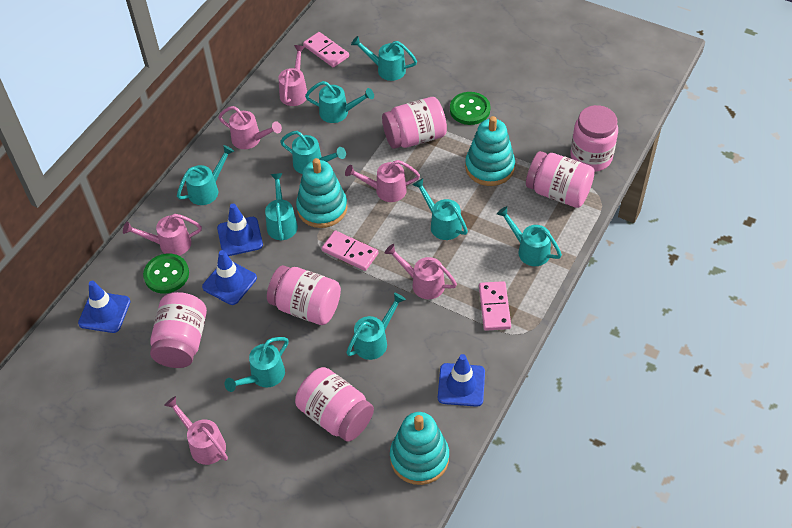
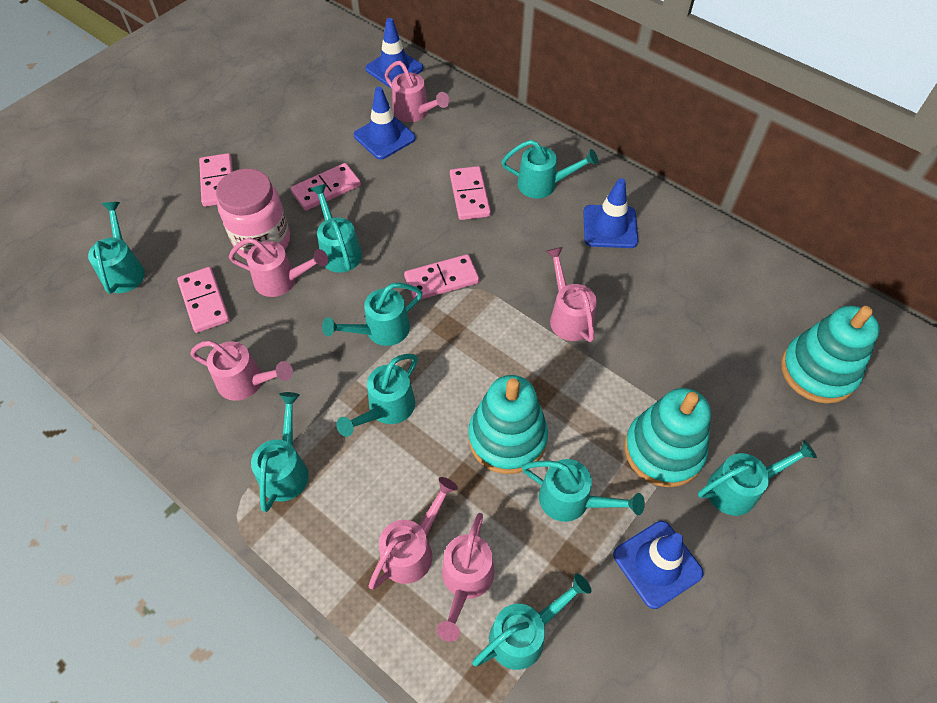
green button: 2 -> 0
pink domino: 3 -> 5
pink jar: 6 -> 1

